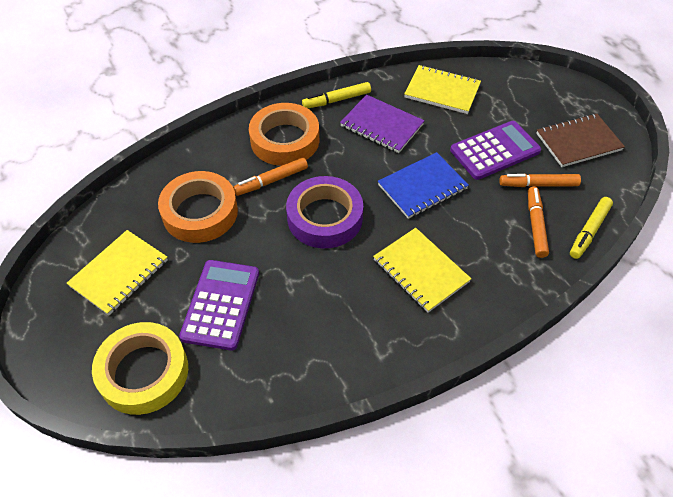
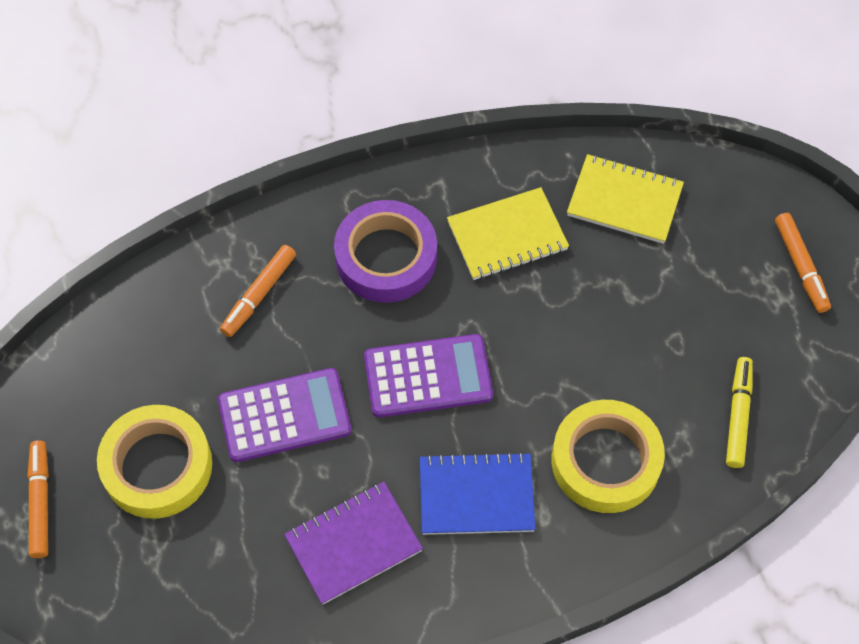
brown notebook: 1 -> 0
orange tape: 2 -> 0
yellow marker: 2 -> 1
yellow notebook: 3 -> 2
yellow tape: 1 -> 2

